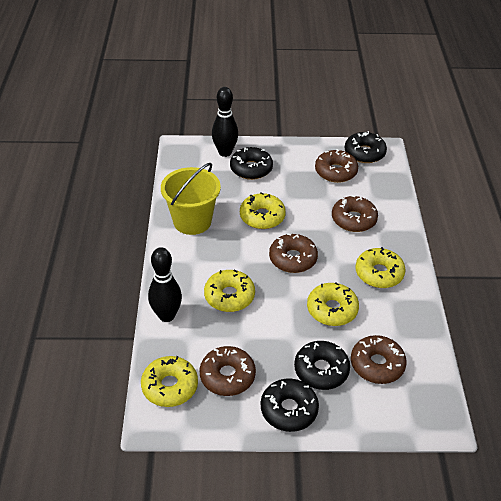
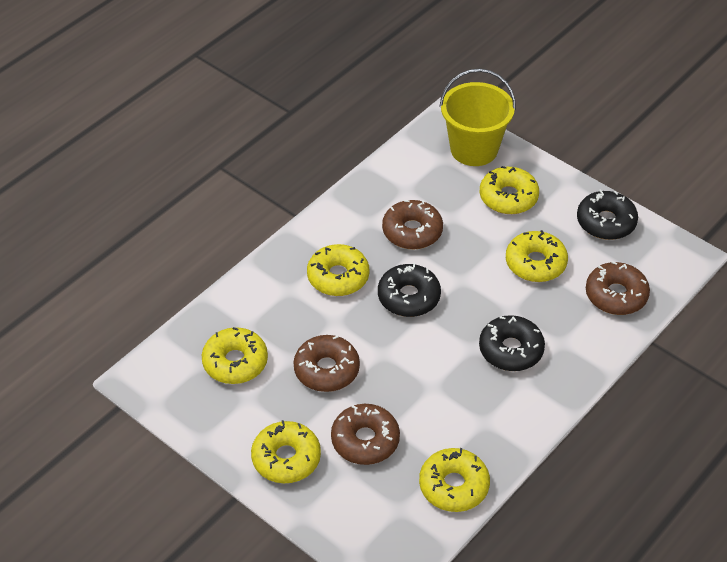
black bowling pin: 2 -> 0
black donut: 4 -> 3
brown donut: 5 -> 4
yellow donut: 5 -> 6

